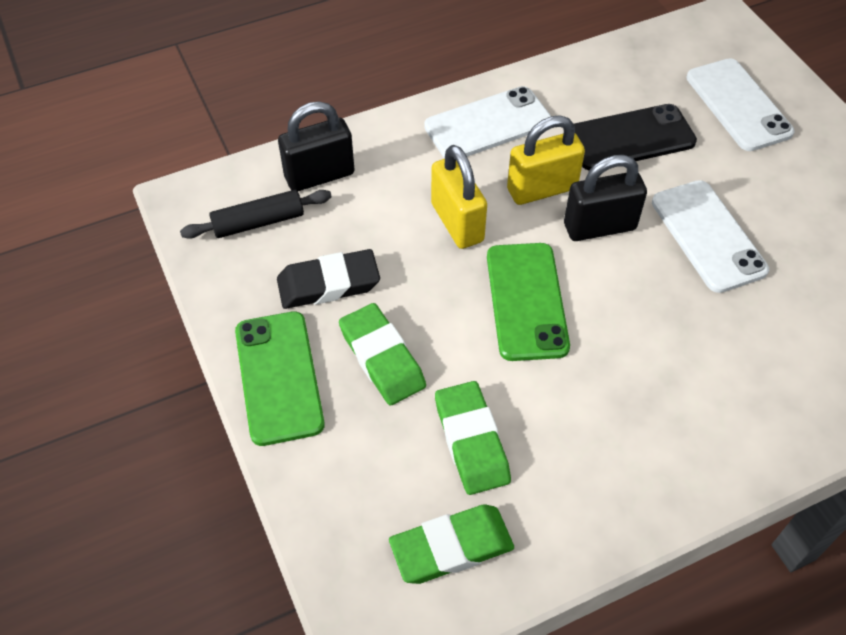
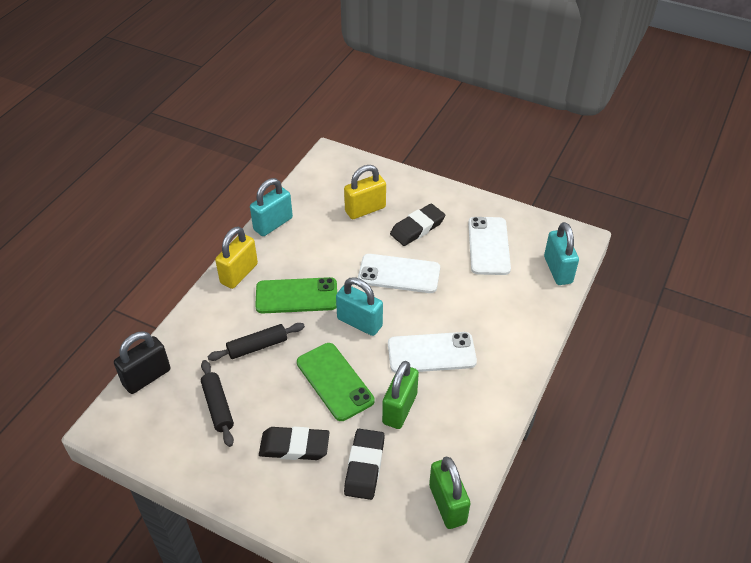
black eraser: 1 -> 3
black padlock: 2 -> 1
black phone: 1 -> 0
black rolling pin: 1 -> 2
green eraser: 3 -> 0
green padlock: 0 -> 2
turquoise padlock: 0 -> 3

